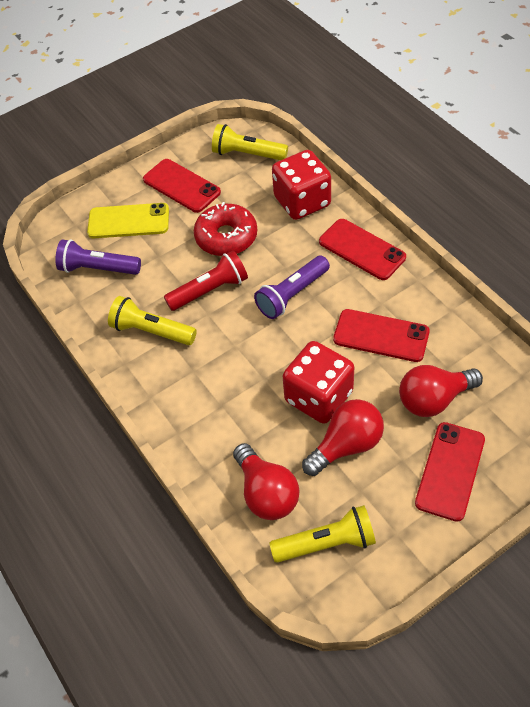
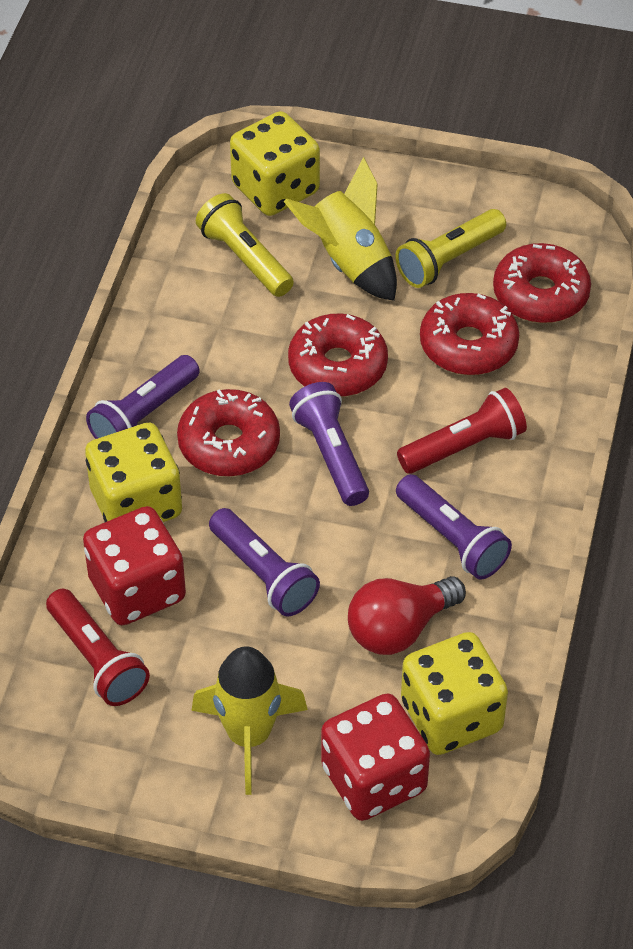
purple flashlight: 2 -> 4
red donut: 1 -> 4
red flashlight: 1 -> 2
red light bulb: 3 -> 1
red phone: 4 -> 0
yellow dice: 0 -> 3
yellow flashlight: 3 -> 2
yellow phone: 1 -> 0
yellow rocket: 0 -> 2

